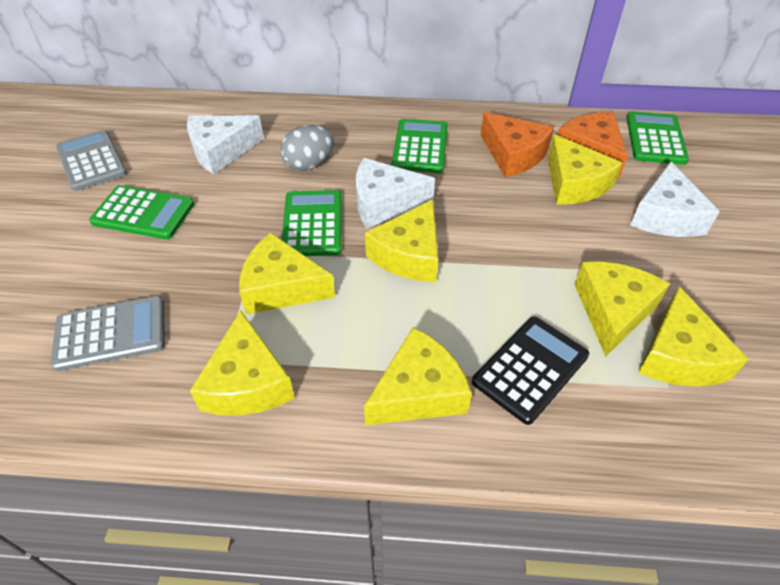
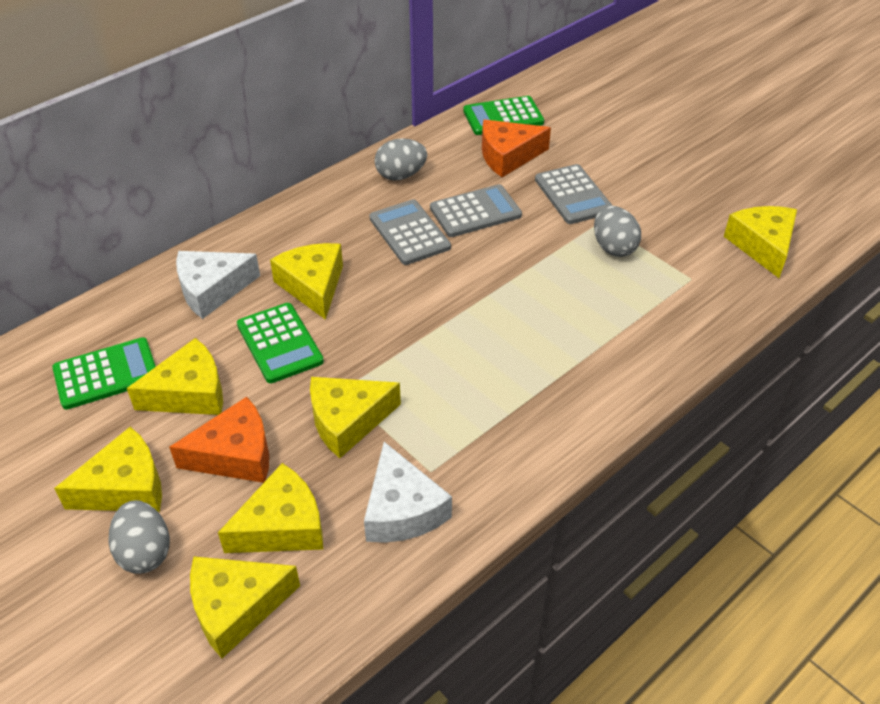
black calculator: 1 -> 0
green calculator: 4 -> 3
grey calculator: 2 -> 3
grey egg: 1 -> 3
white cheese: 3 -> 2

